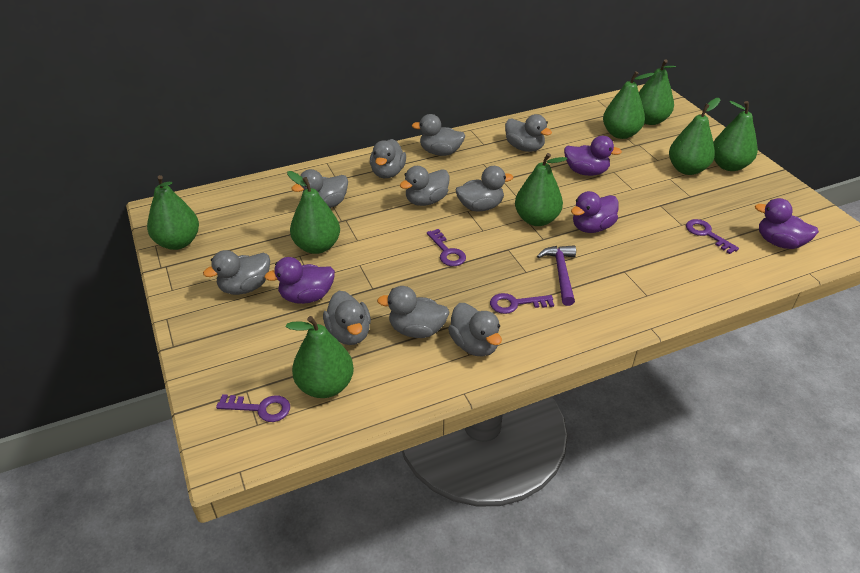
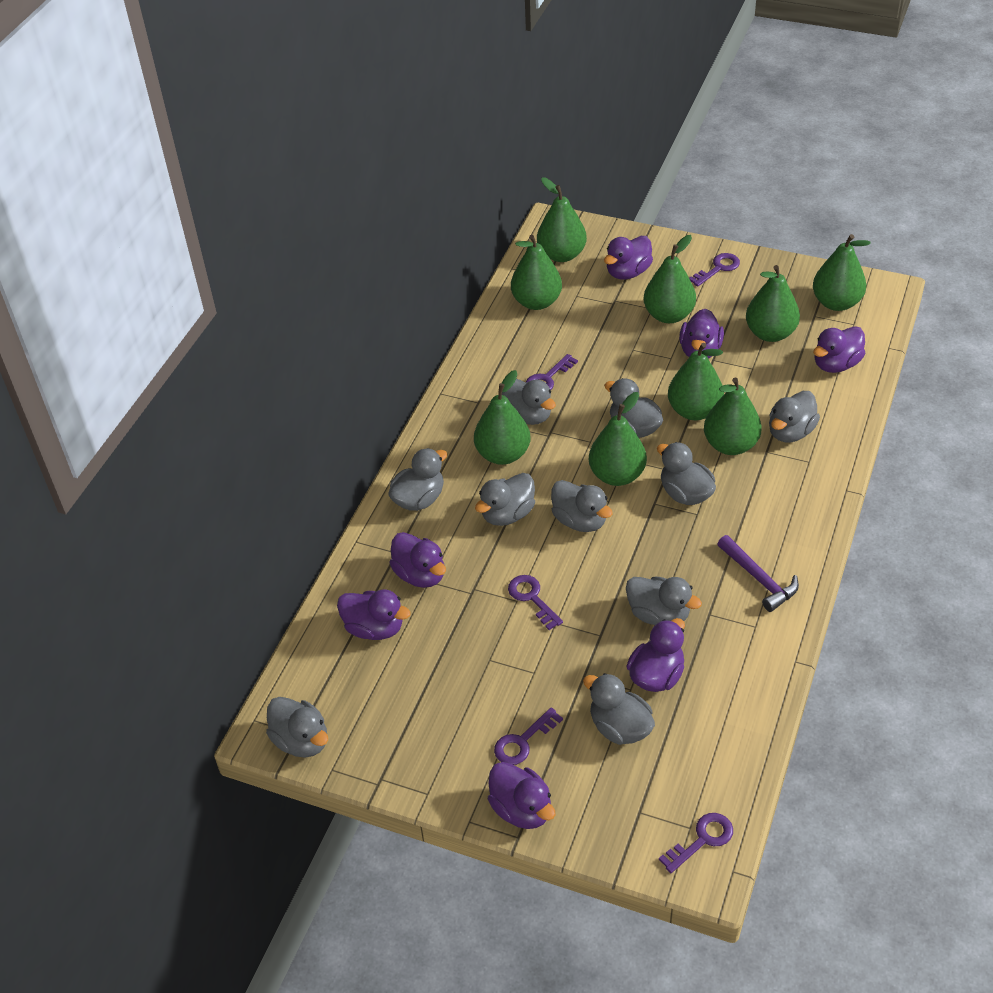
green pear: 8 -> 9
purple duck: 4 -> 7
purple key: 4 -> 5

